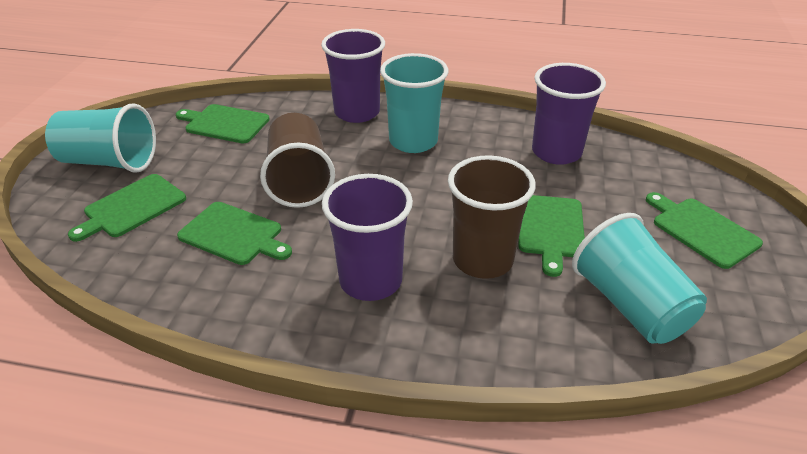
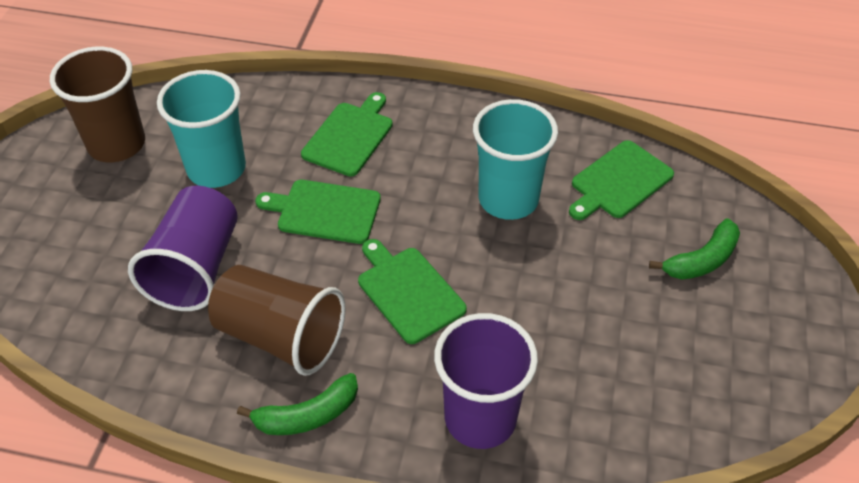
green banana: 0 -> 2
green cutting board: 5 -> 4
purple cup: 3 -> 2
turquoise cup: 3 -> 2

